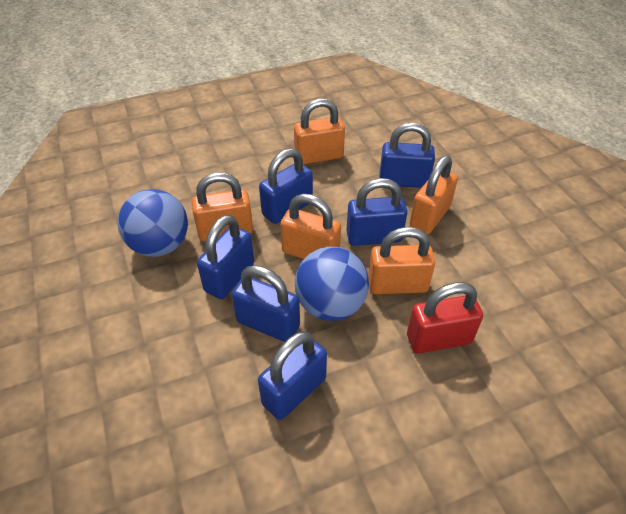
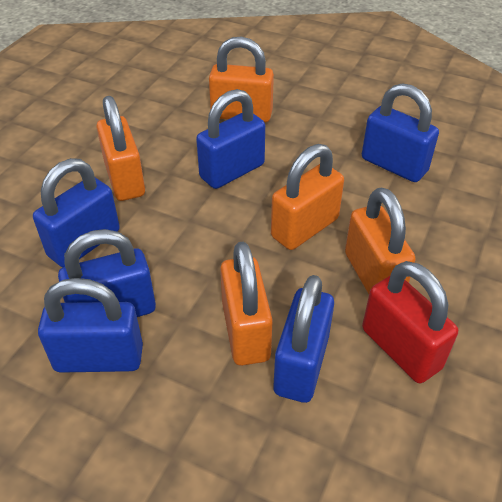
blue ball: 2 -> 0

